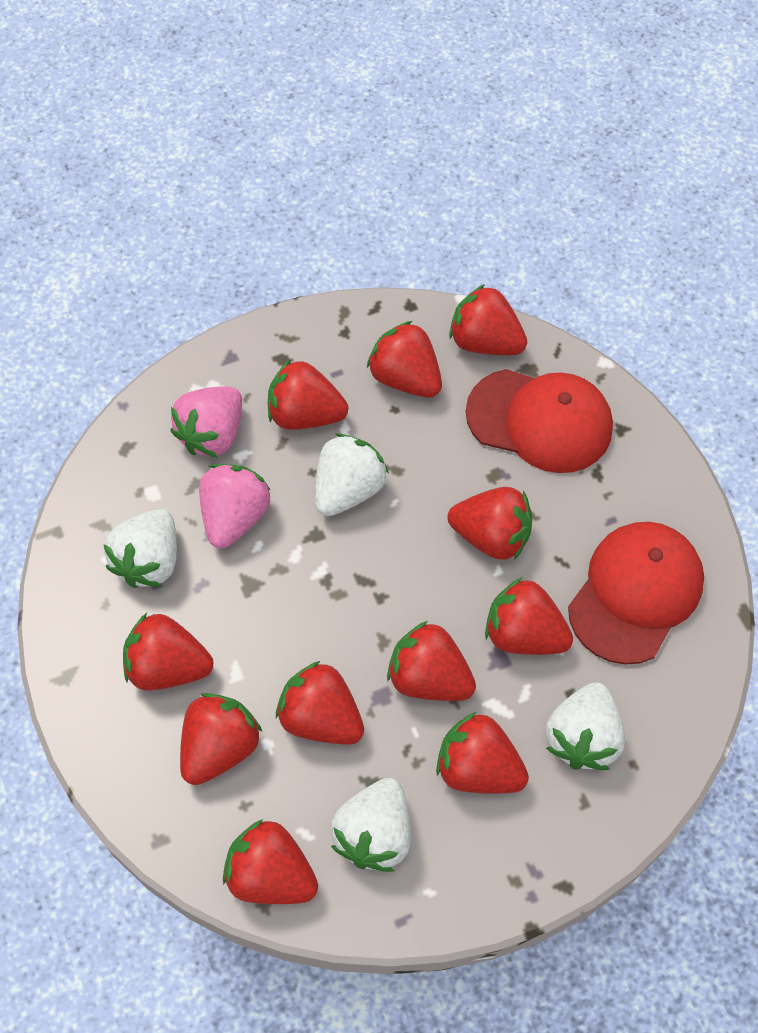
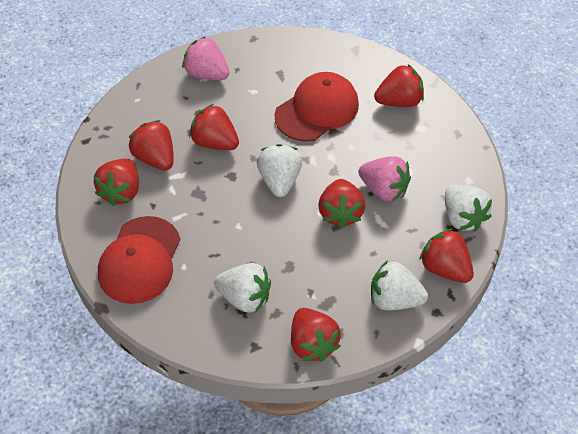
red strawberry: 11 -> 7

